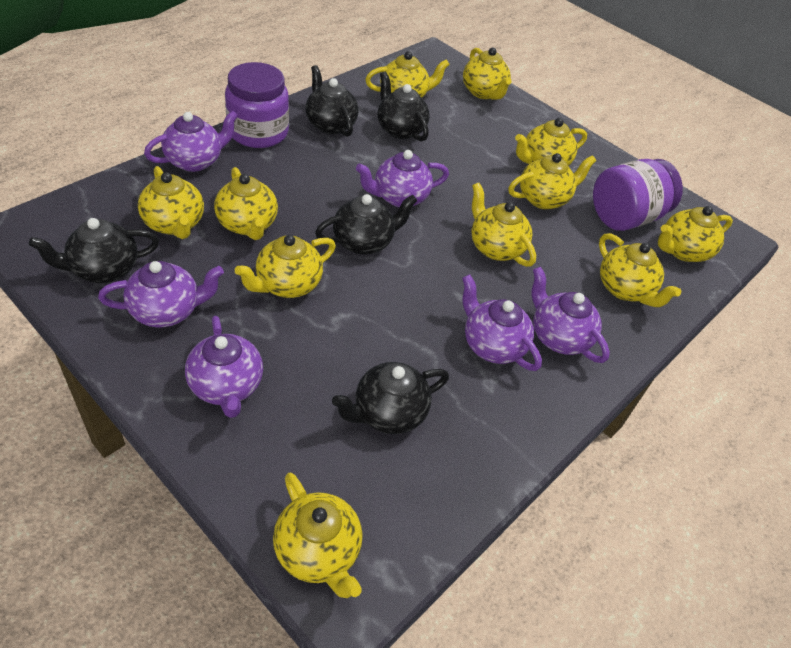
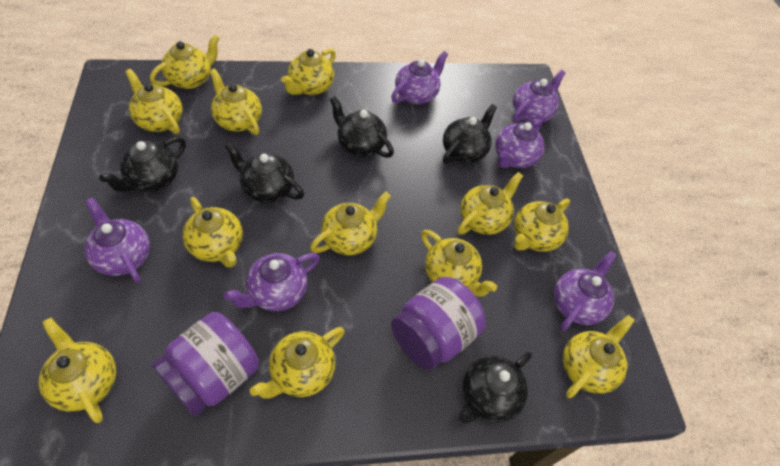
yellow teapot: 11 -> 12

